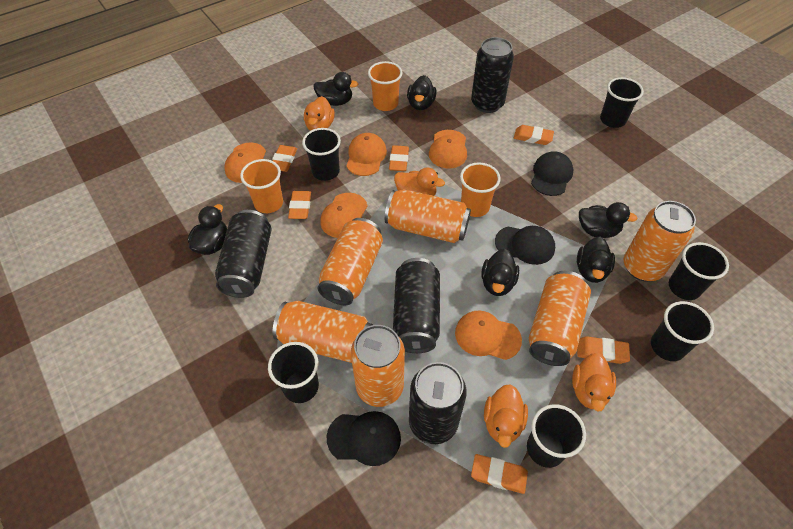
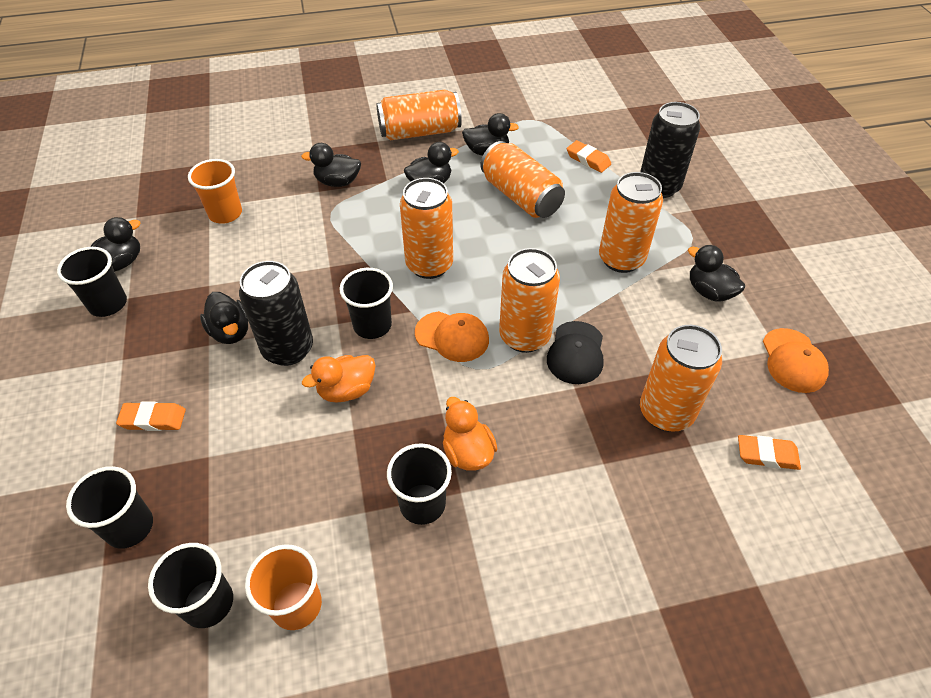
black can: 4 -> 2
black cap: 3 -> 1
black cup: 6 -> 5
orange cap: 5 -> 2
orange cup: 3 -> 2
orange duck: 4 -> 2
orange eraser: 6 -> 3

